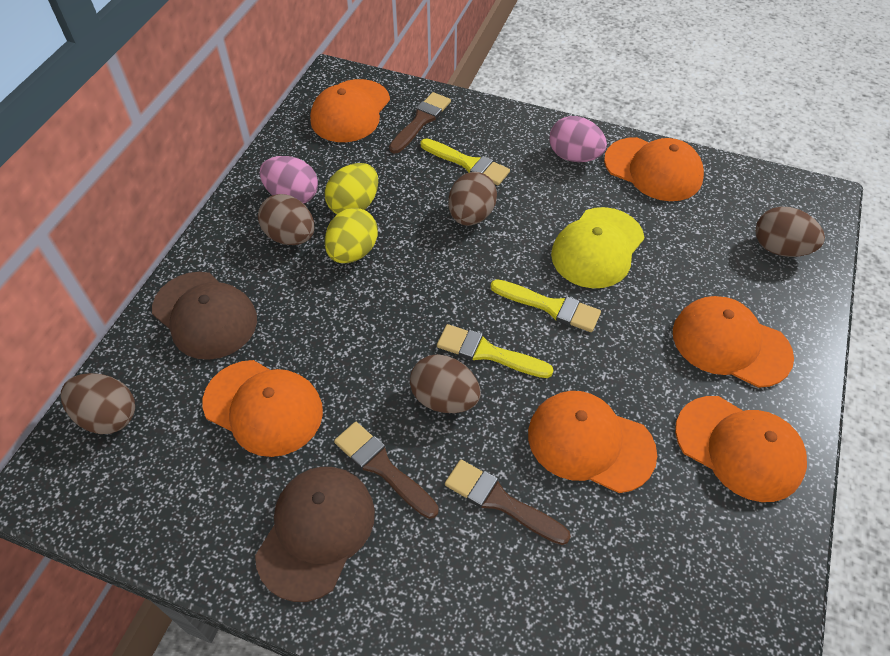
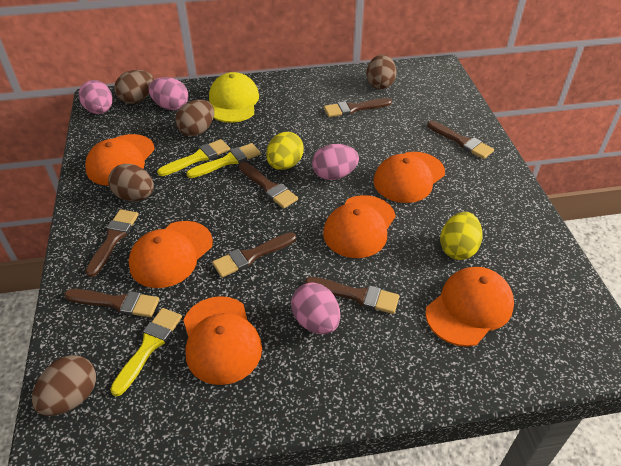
brown brush: 3 -> 7
brown cap: 2 -> 0
pink egg: 2 -> 4

